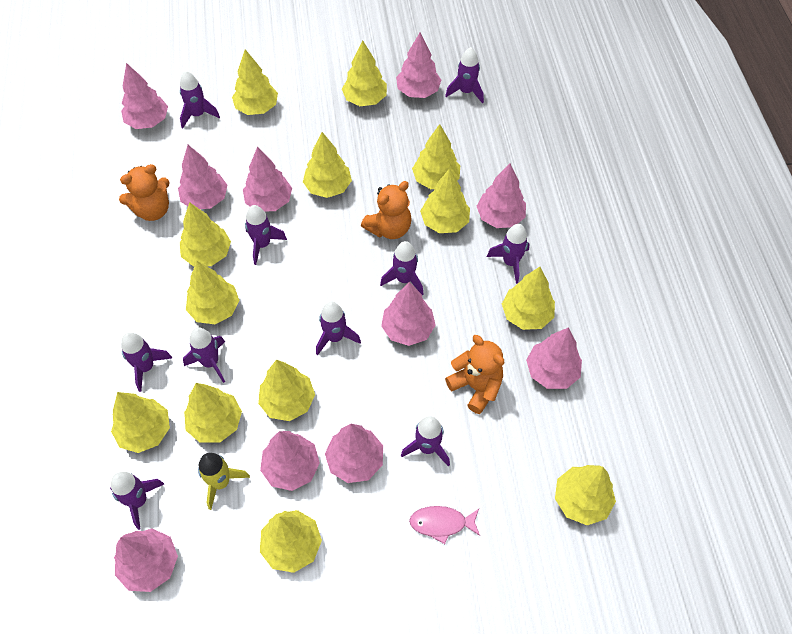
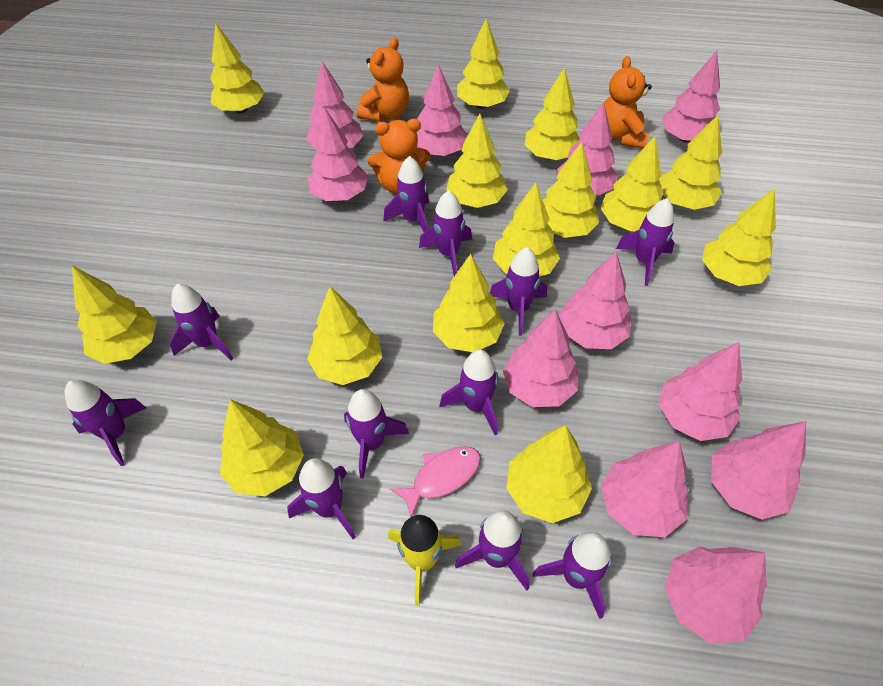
pink tree: 10 -> 11
purple rocket: 10 -> 11
yellow tree: 13 -> 14

